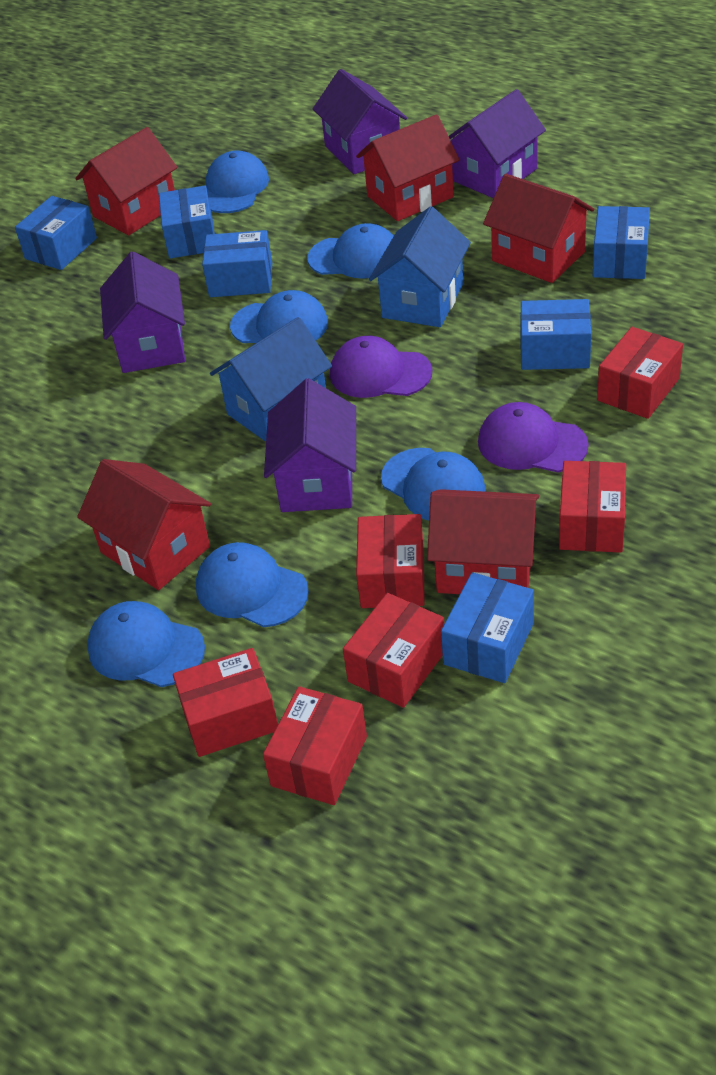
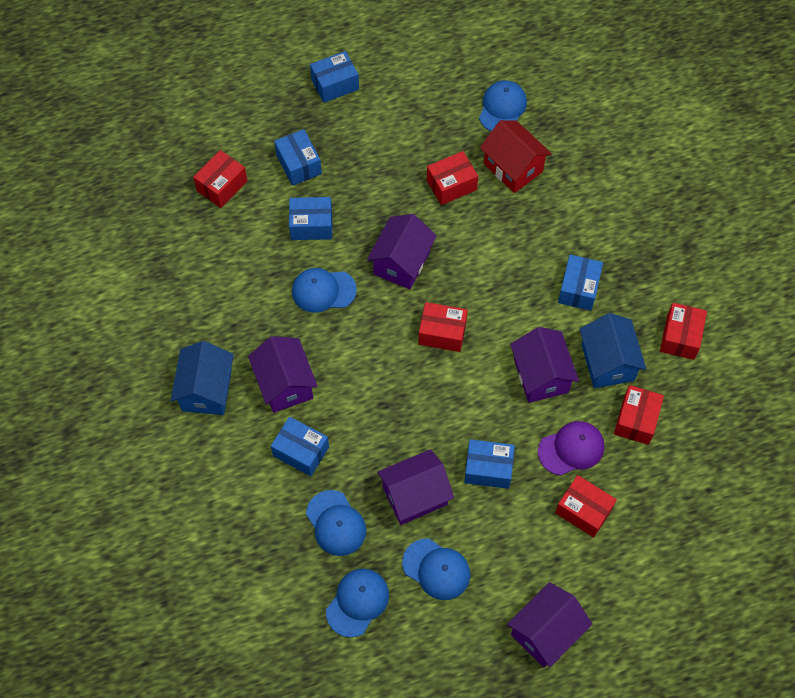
blue cap: 6 -> 5
purple cap: 2 -> 1
purple house: 4 -> 5
red house: 5 -> 1

